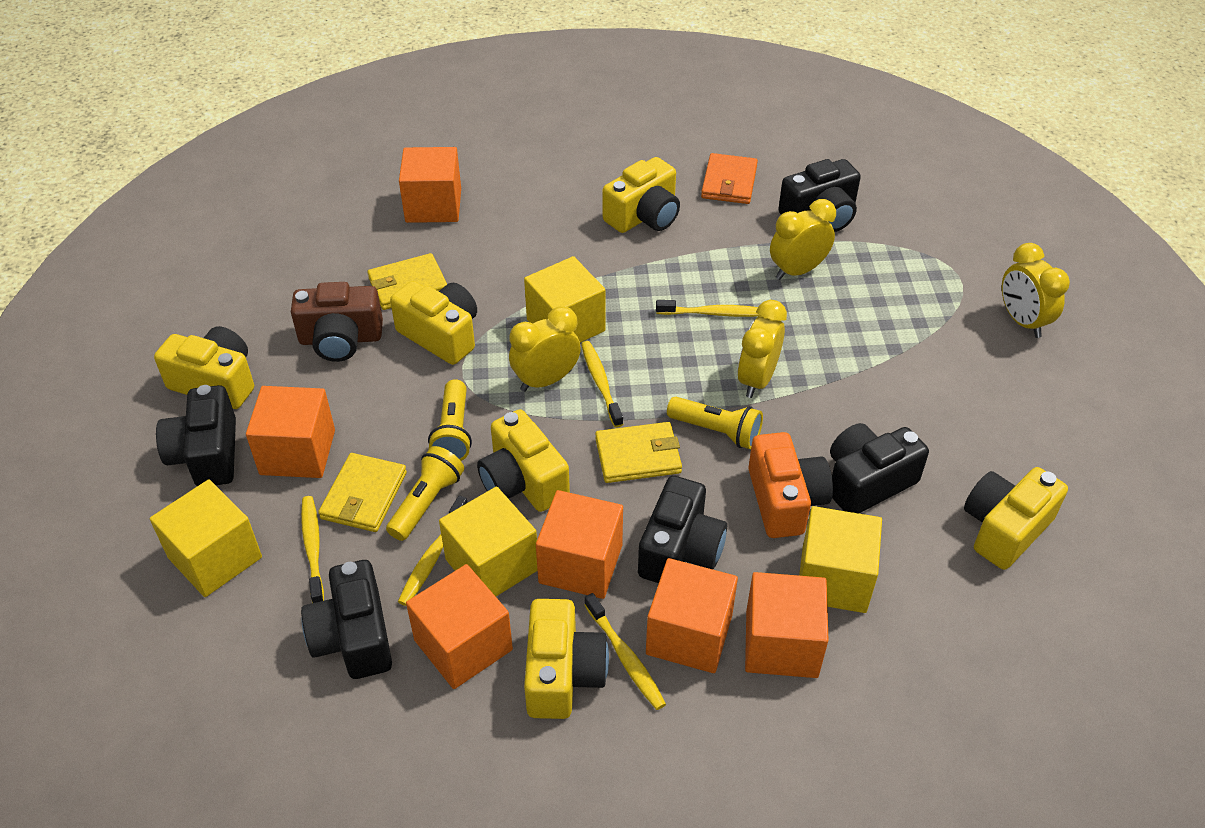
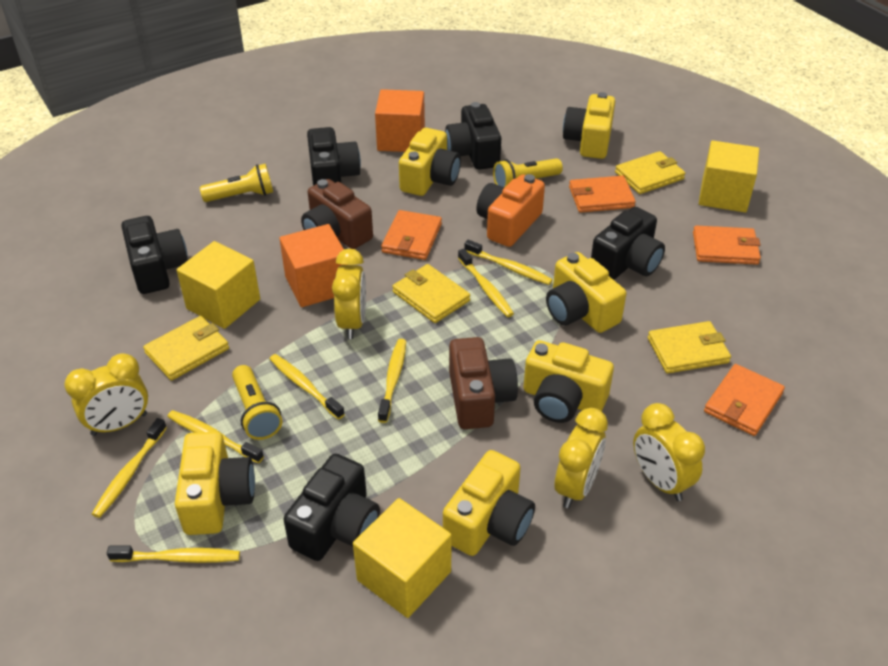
brown camera: 1 -> 2
orange cube: 6 -> 2
orange wallet: 1 -> 4
yellow cube: 4 -> 3
yellow toothbrush: 5 -> 7
yellow wallet: 3 -> 4

